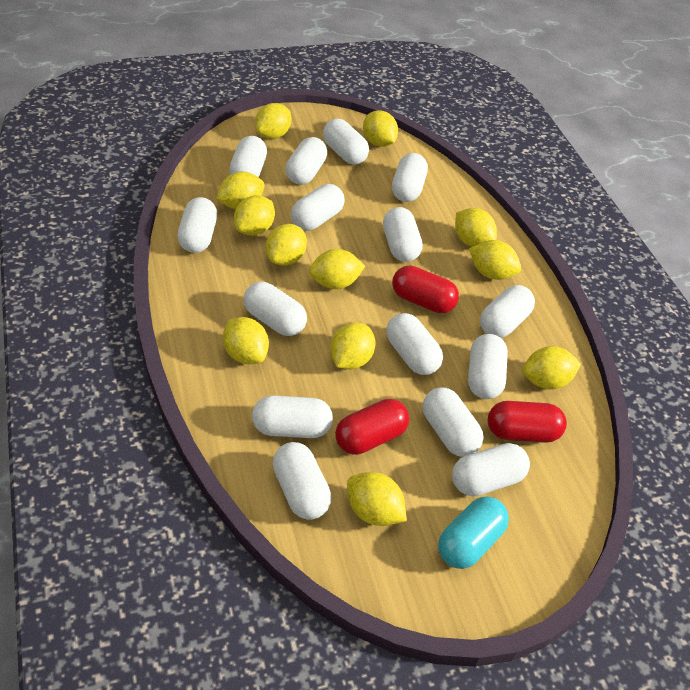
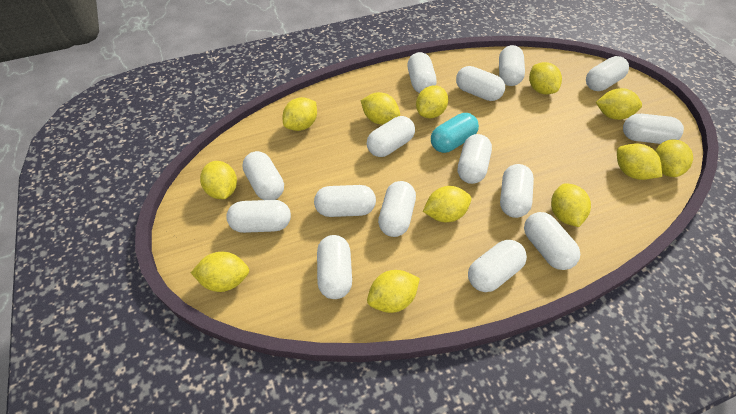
red capsule: 3 -> 0

